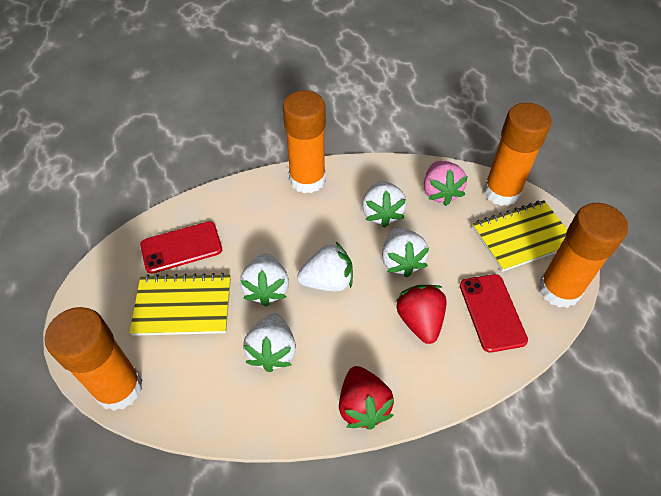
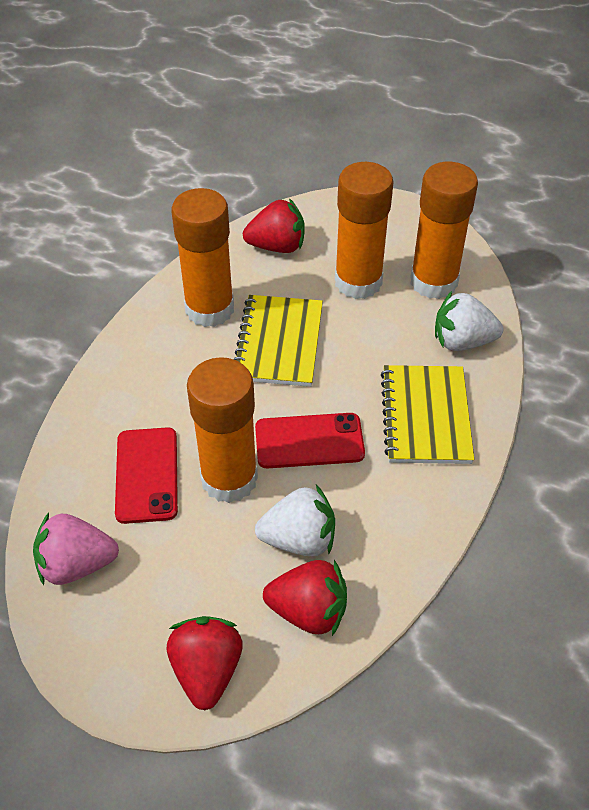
red strawberry: 2 -> 3
white strawberry: 5 -> 2

